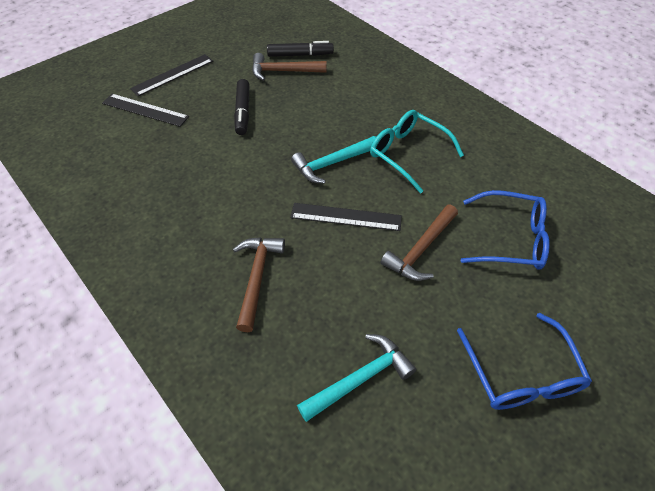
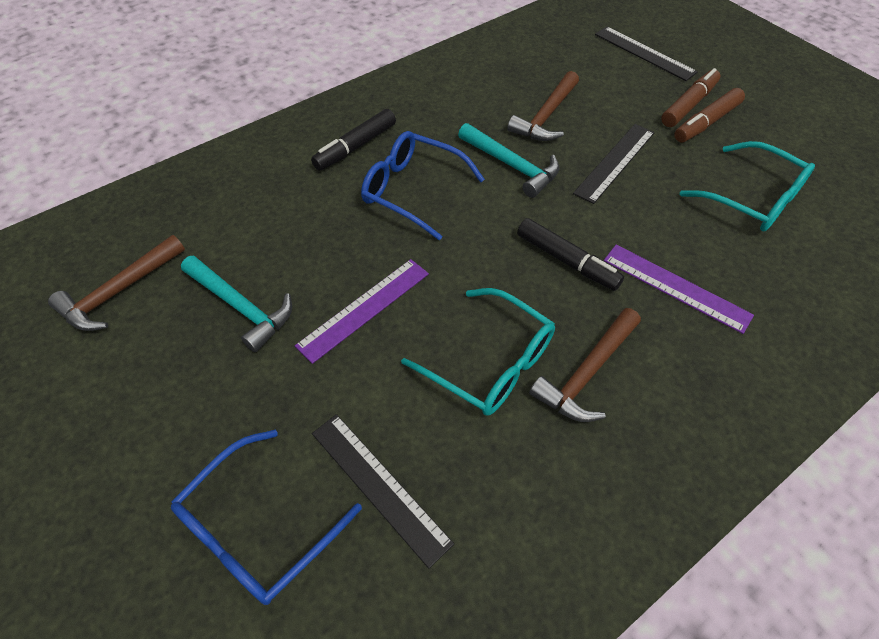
brown marker: 0 -> 2
purple ruler: 0 -> 2
turquoise glasses: 1 -> 2

